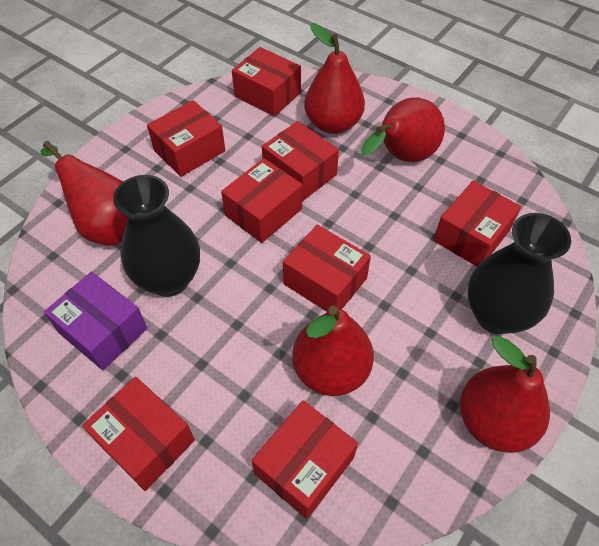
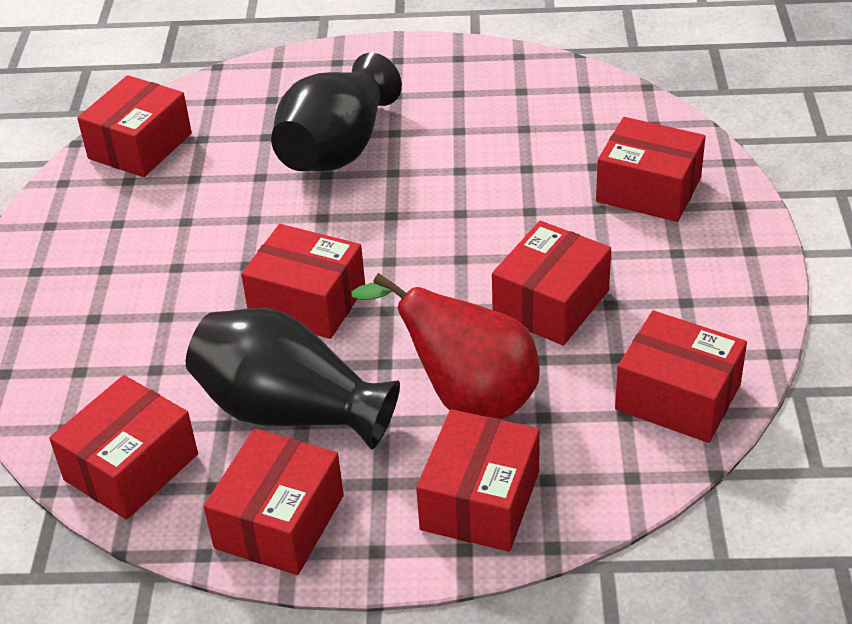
purple box: 1 -> 0
red pear: 5 -> 1

